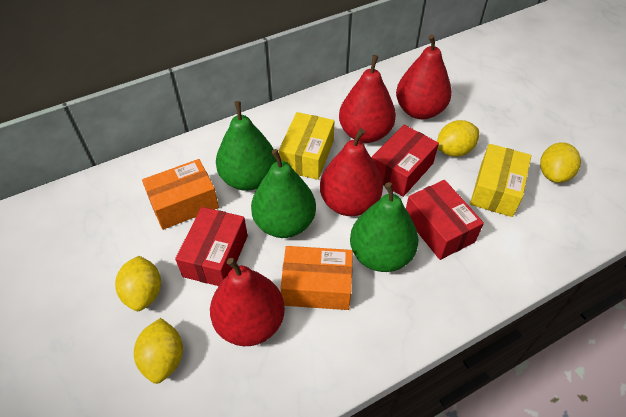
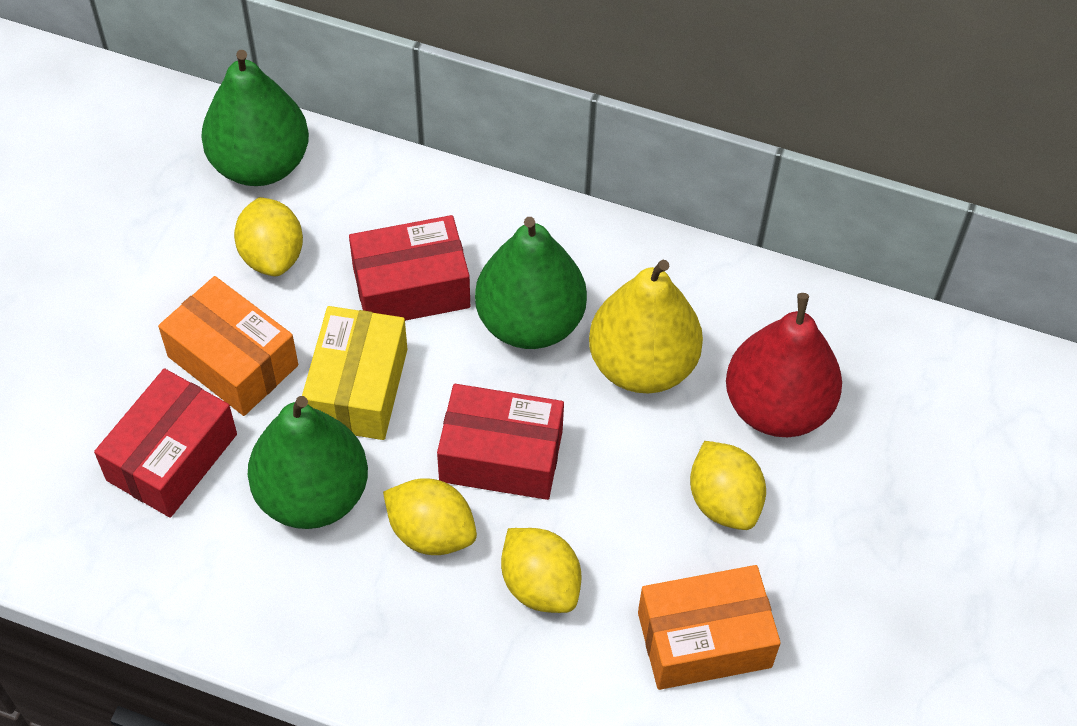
red pear: 4 -> 1
yellow box: 2 -> 1
yellow pear: 0 -> 1

